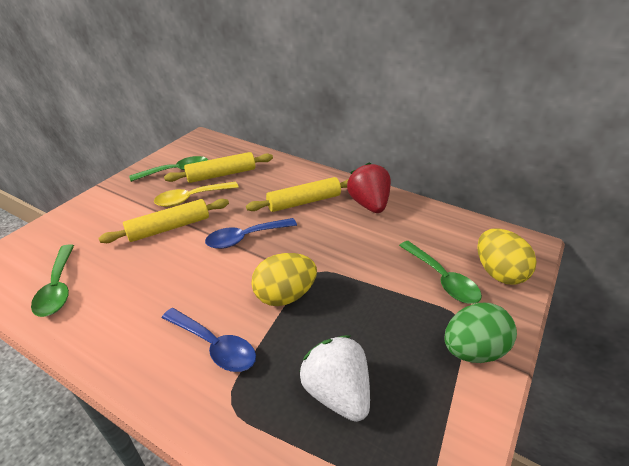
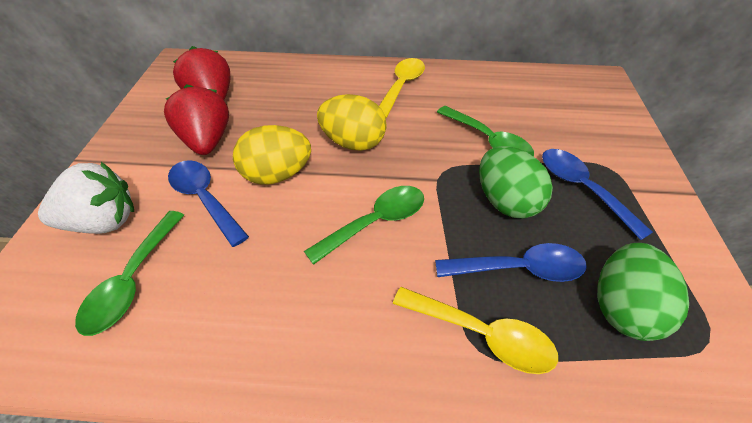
blue spoon: 2 -> 3
green egg: 1 -> 2
red strawberry: 1 -> 2
yellow rolling pin: 3 -> 0
yellow spoon: 1 -> 2

